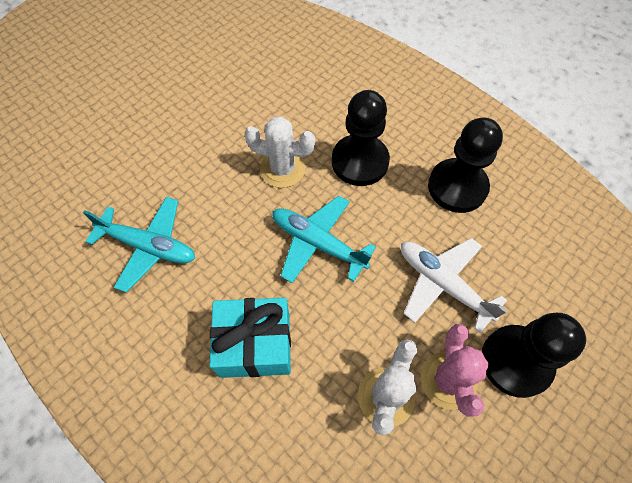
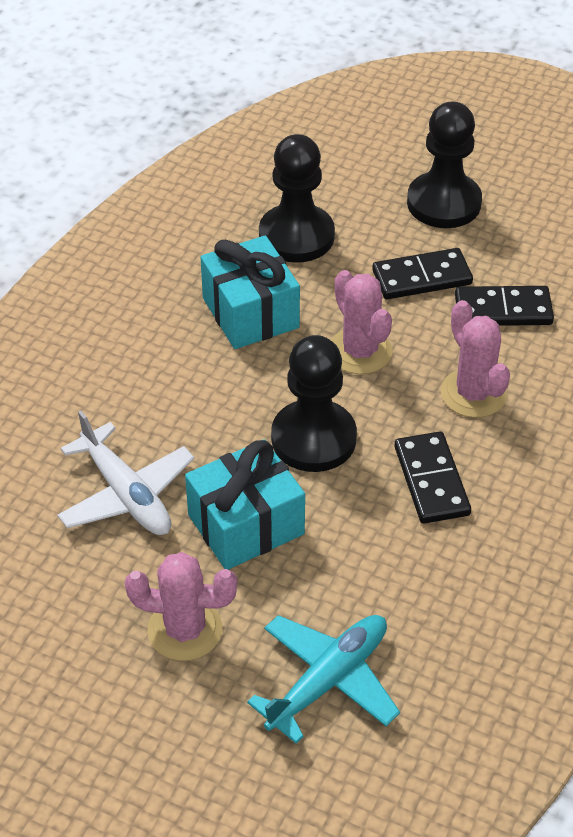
black domino: 0 -> 3
pink cactus: 1 -> 3
turquoise gift: 1 -> 2
turquoise plane: 2 -> 1
white cactus: 2 -> 0

